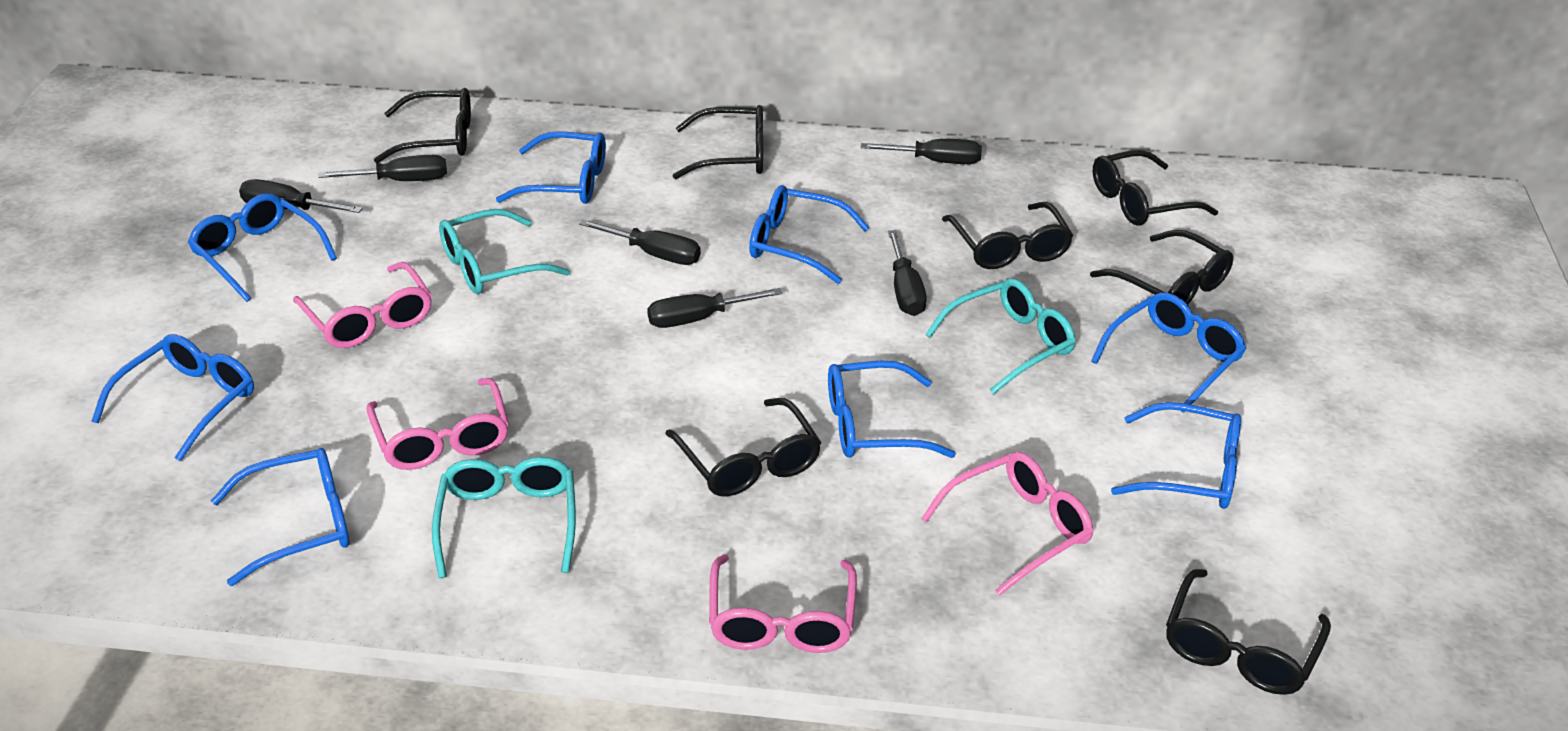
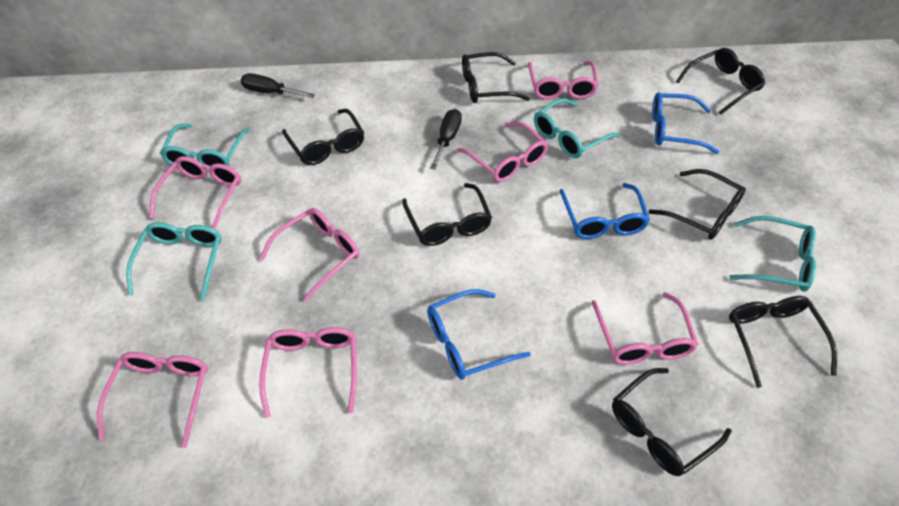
black screwdriver: 6 -> 2
blue glasses: 8 -> 3
pink glasses: 4 -> 7
turquoise glasses: 3 -> 4

